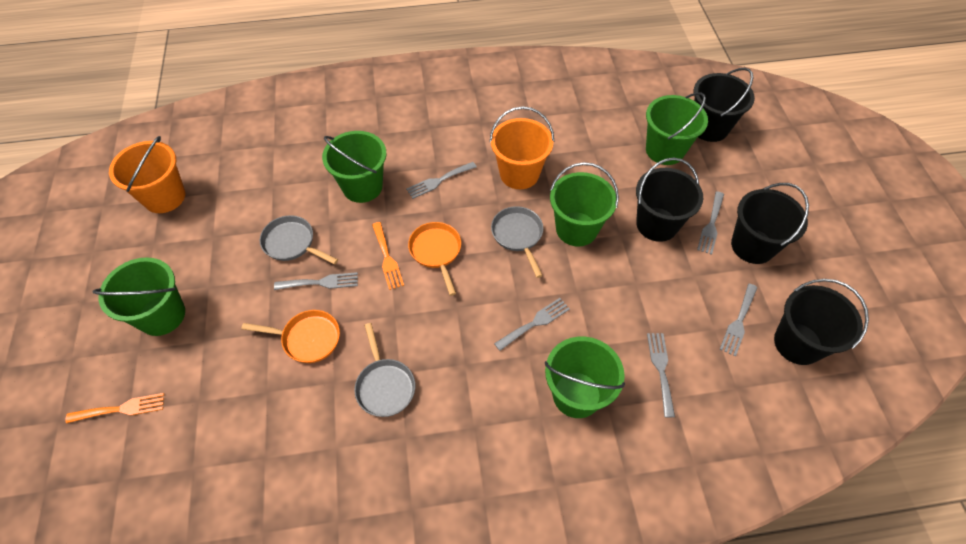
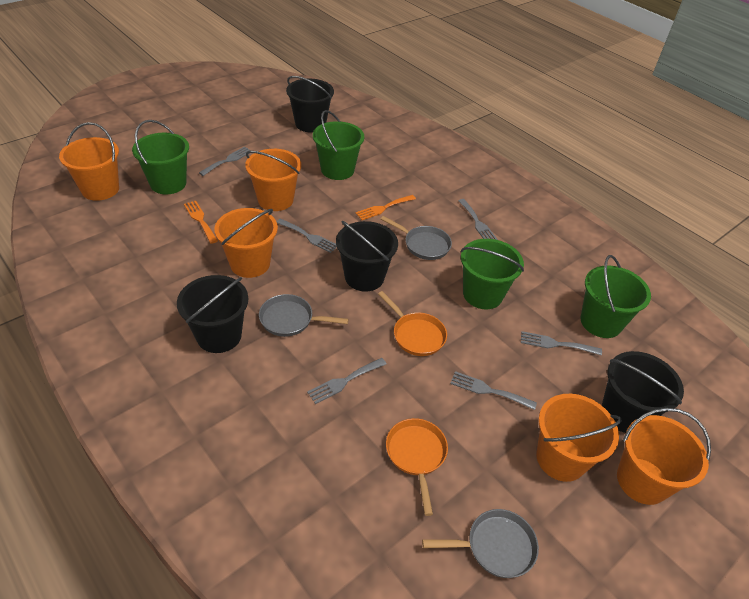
green bucket: 5 -> 4
orange bucket: 2 -> 5

